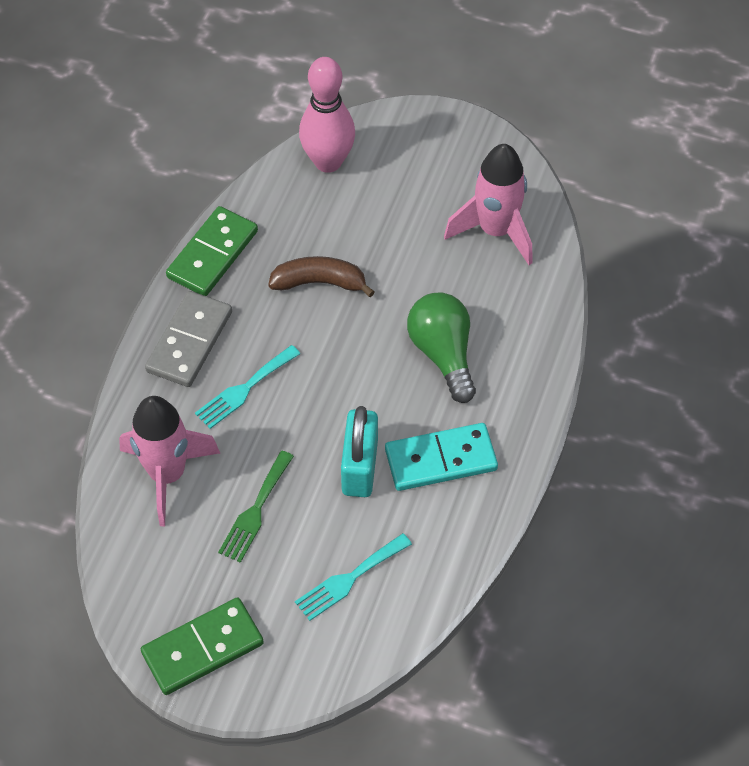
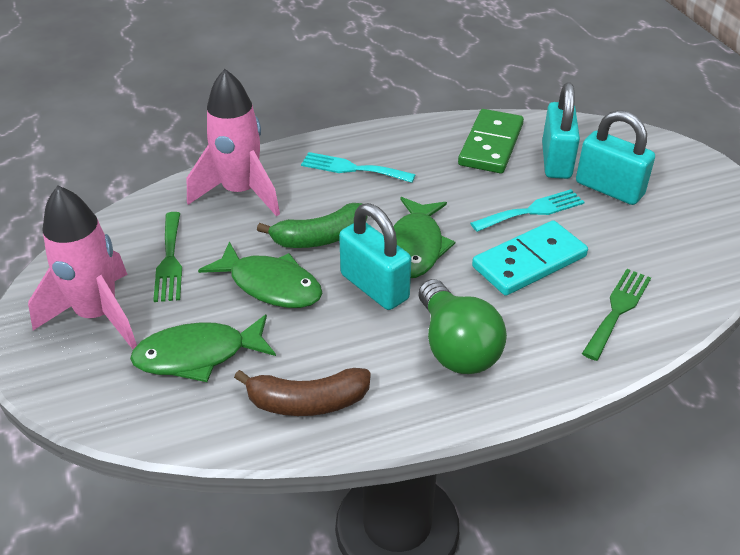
green banana: 0 -> 1
green domino: 2 -> 1
green fish: 0 -> 3
green fork: 1 -> 2
grey domino: 1 -> 0
pink bowling pin: 1 -> 0
turquoise padlock: 1 -> 3

